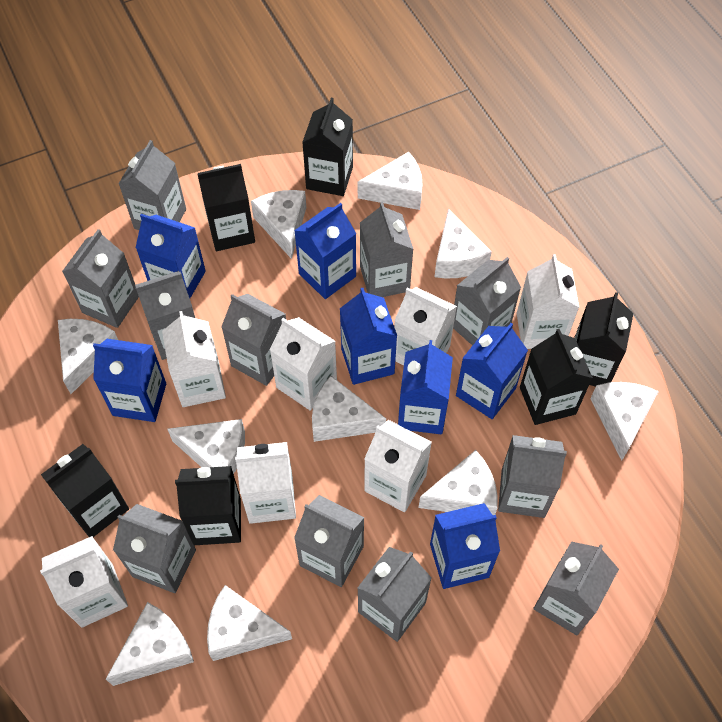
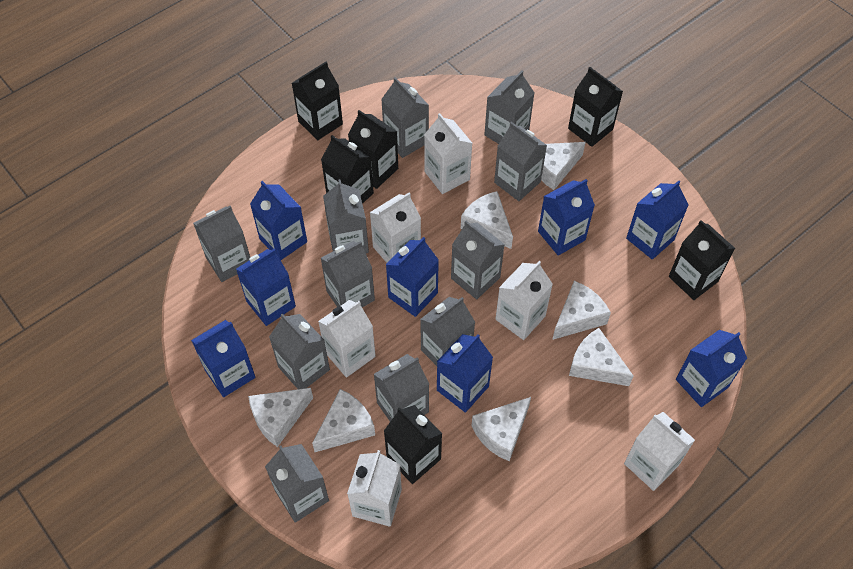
blue carton: 7 -> 8
white carton: 7 -> 6
white cheese: 10 -> 7

